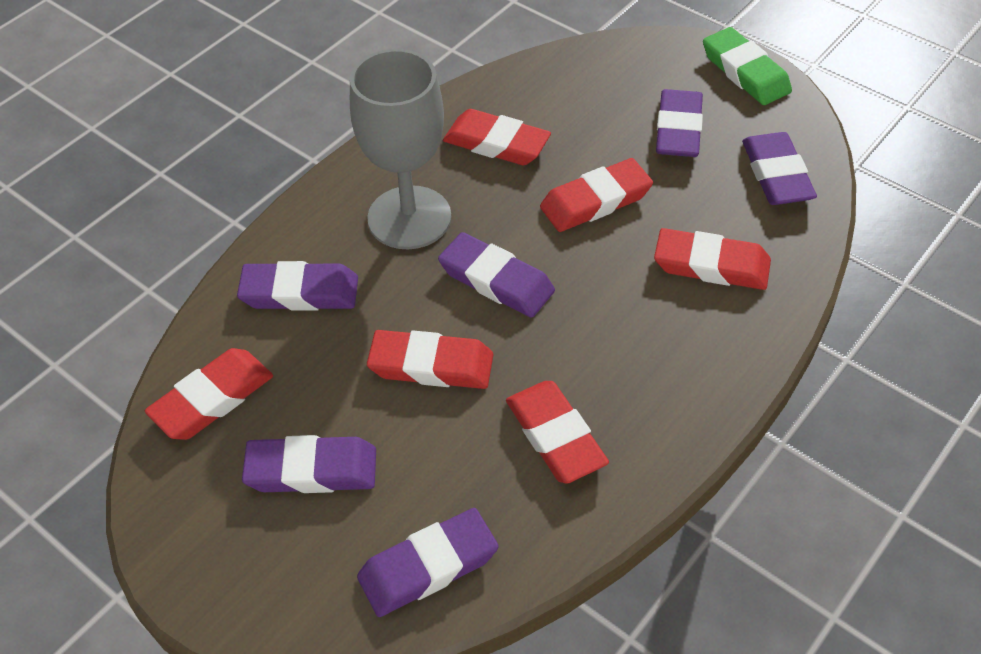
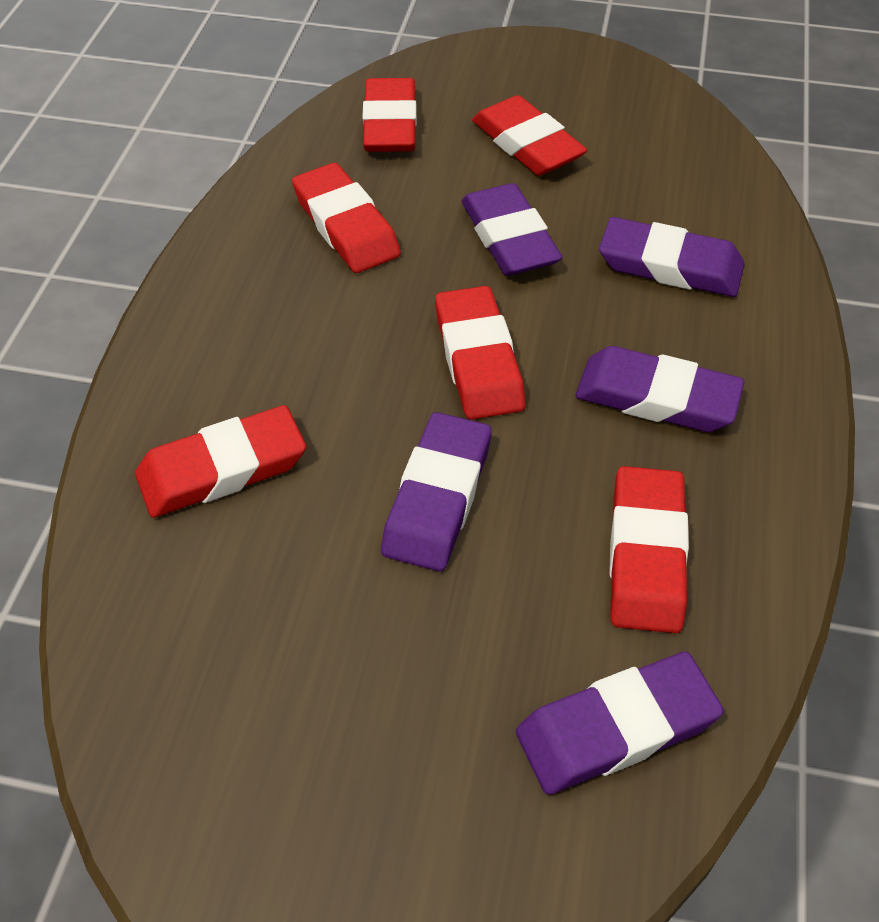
green eraser: 1 -> 0
grey goblet: 1 -> 0
purple eraser: 6 -> 5

